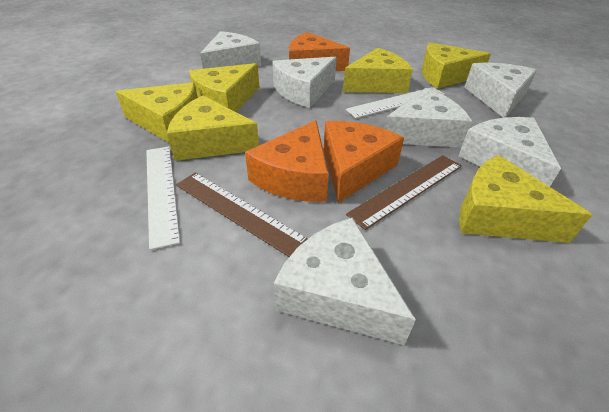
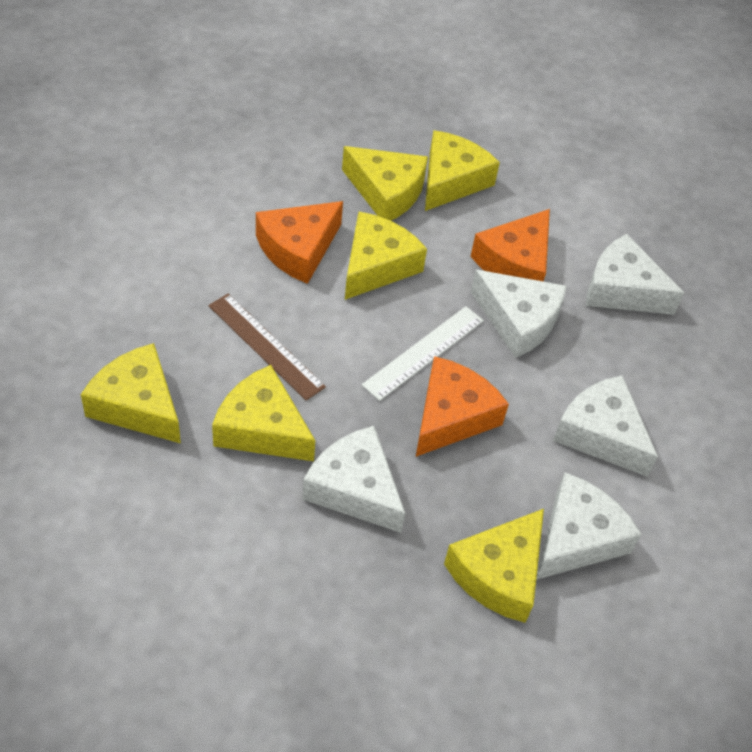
brown ruler: 2 -> 1
white cheese: 6 -> 5
white ruler: 2 -> 1

